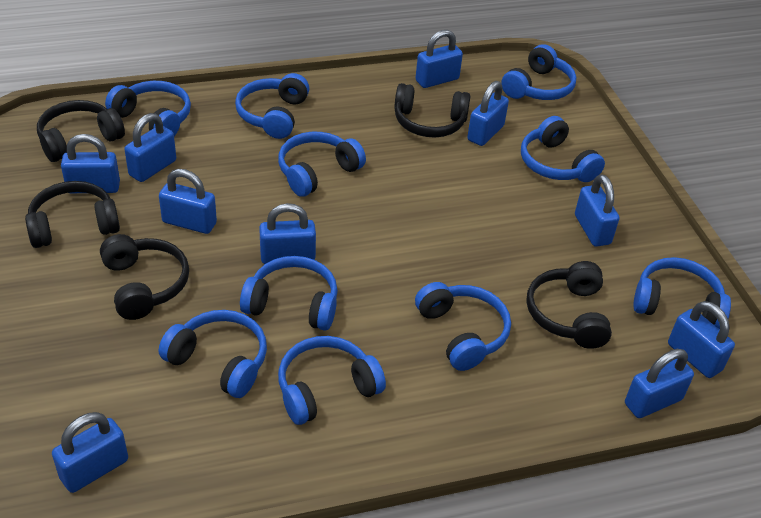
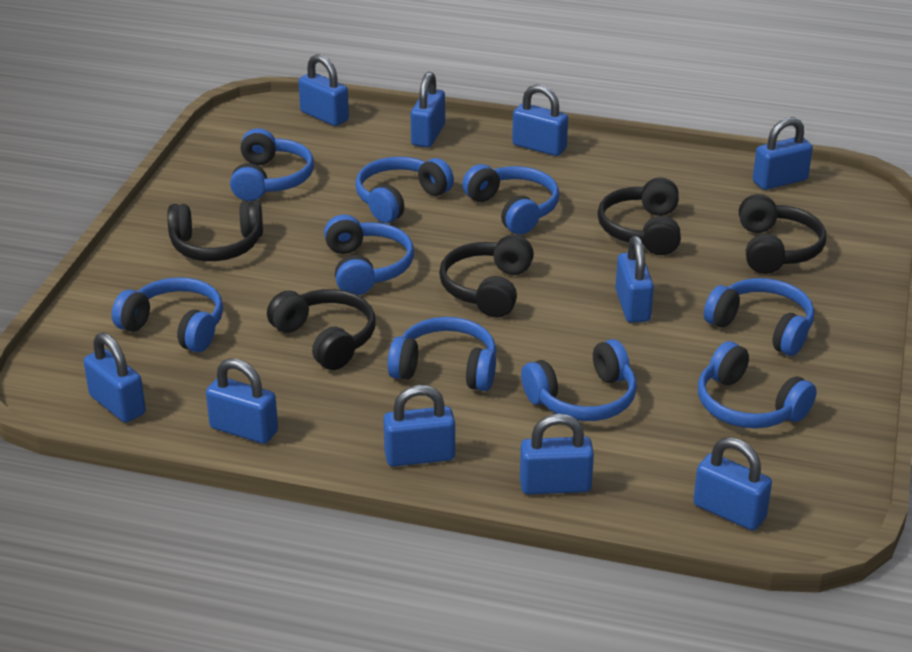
blue headphones: 10 -> 9

